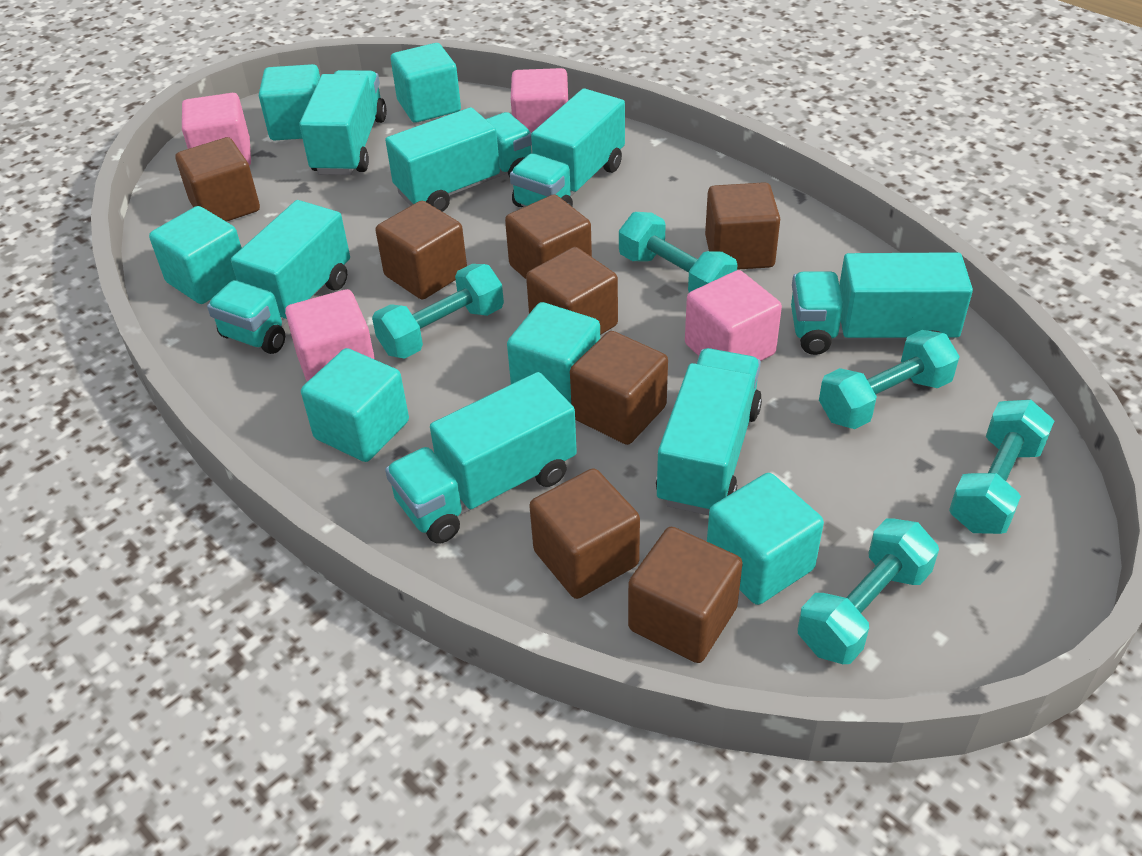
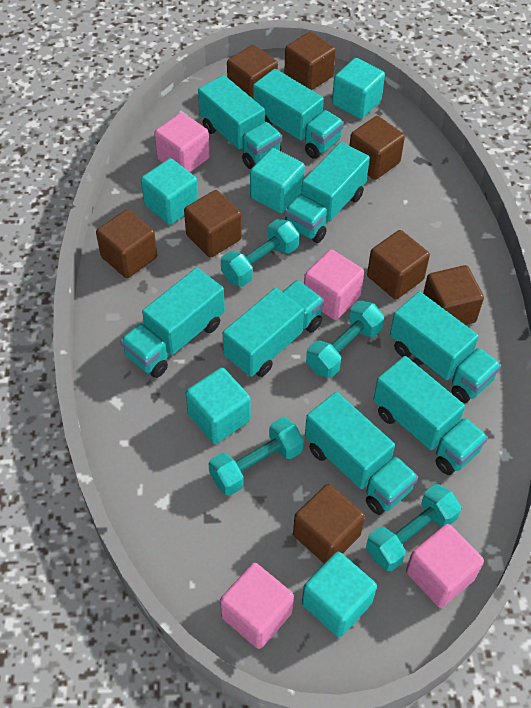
turquoise cube: 6 -> 5
turquoise dumbbell: 5 -> 4
turquoise truck: 7 -> 8

